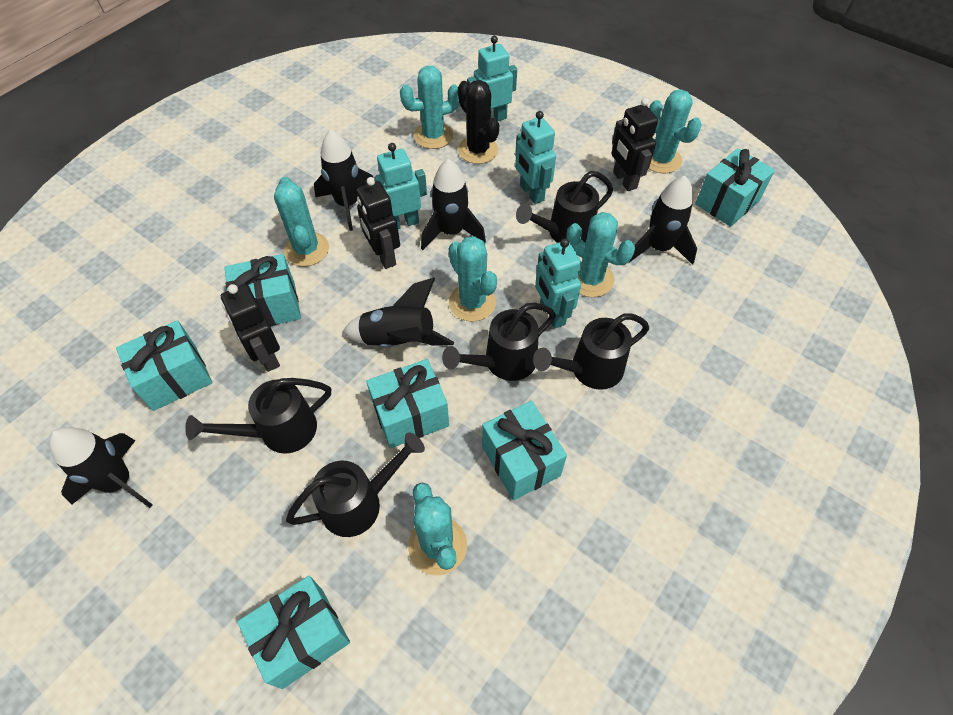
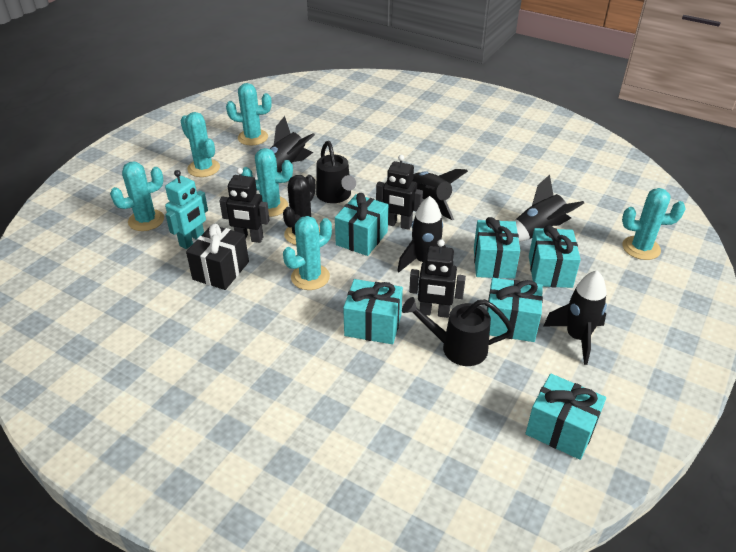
black gift: 0 -> 1
black watering can: 5 -> 2
turquoise robot: 4 -> 1

